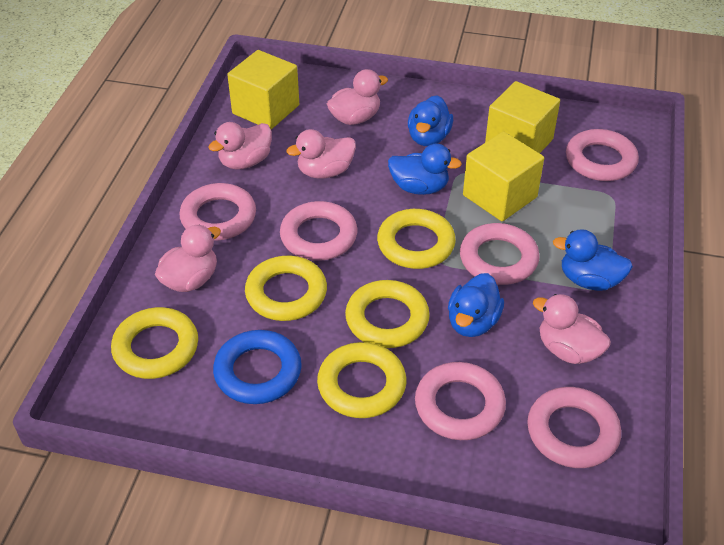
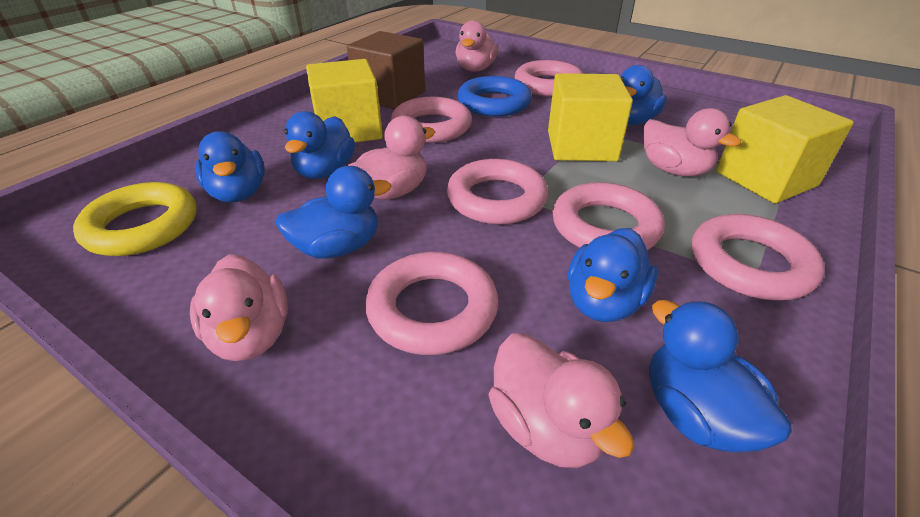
blue duck: 4 -> 6
brown cube: 0 -> 1
yellow ring: 5 -> 1

